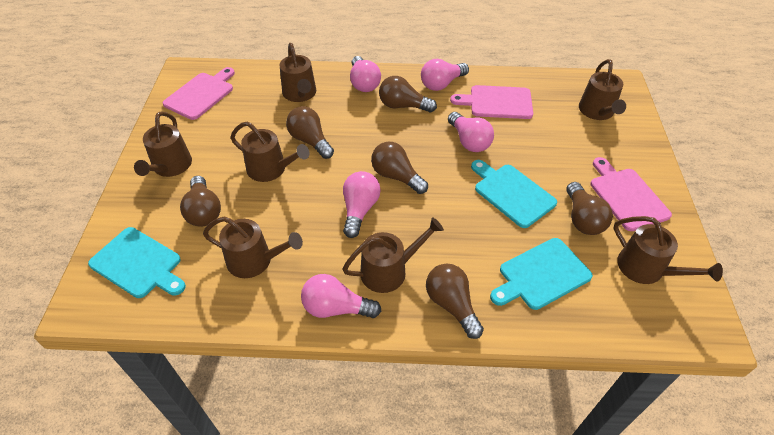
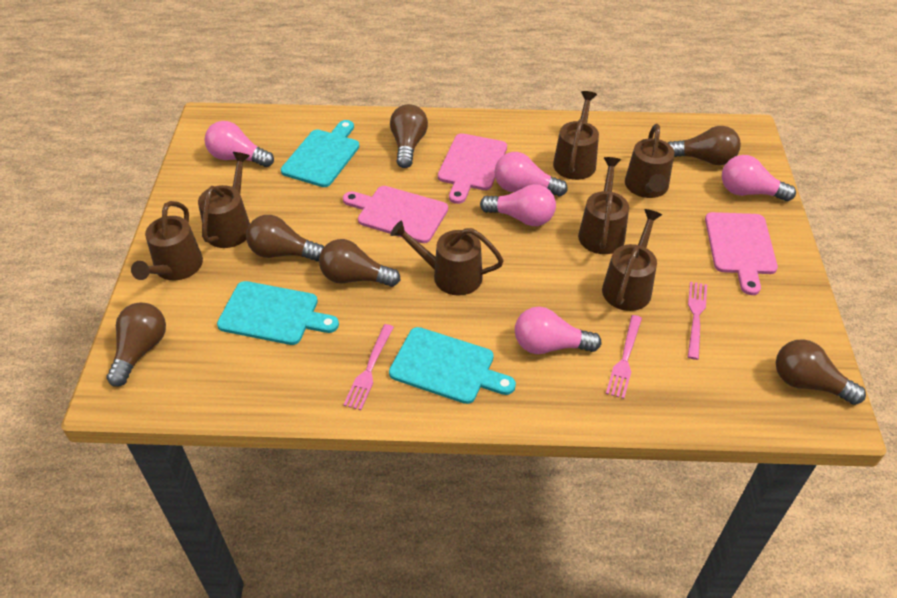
pink fork: 0 -> 3

